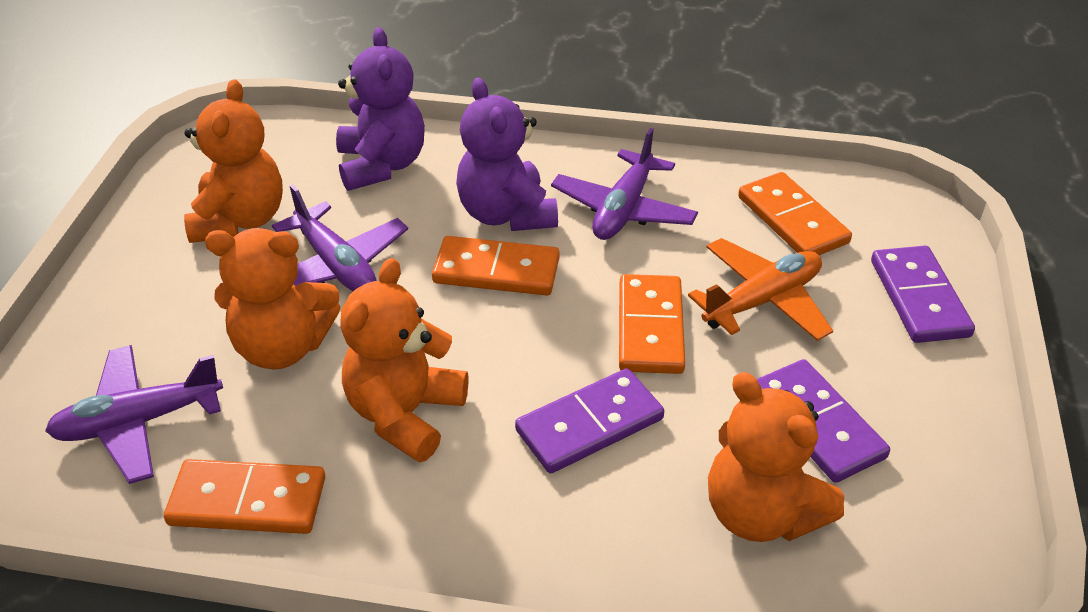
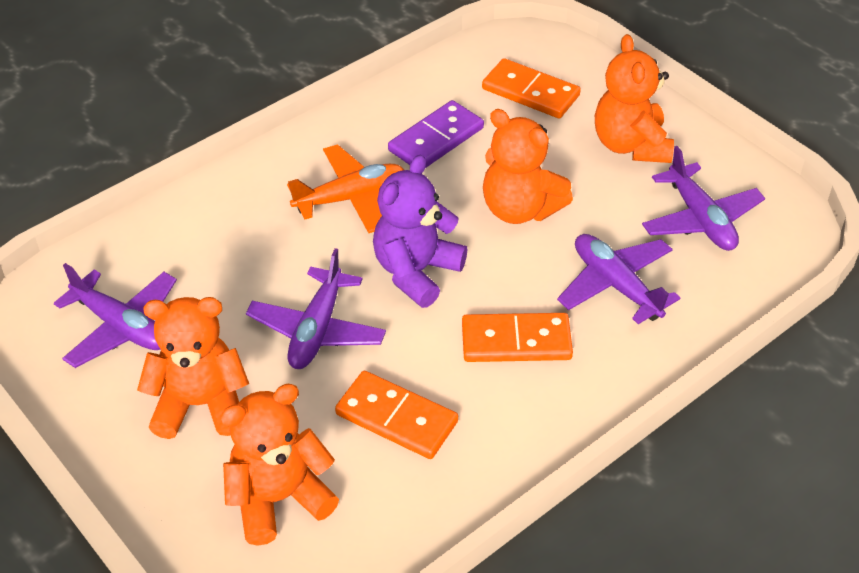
orange domino: 4 -> 3
purple domino: 3 -> 1
purple plane: 3 -> 4
purple teddy bear: 2 -> 1

